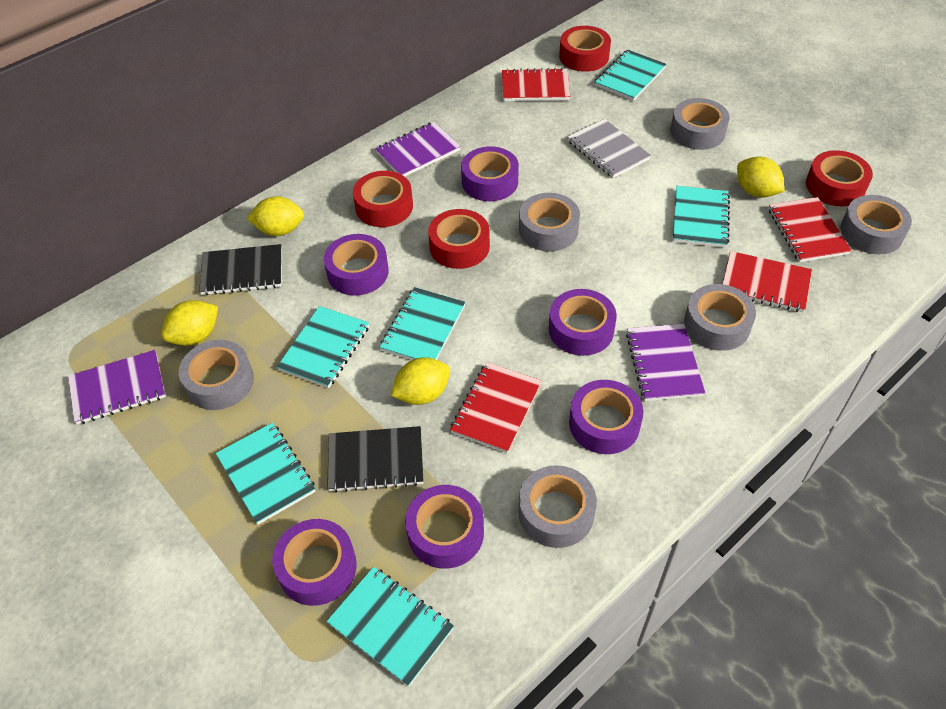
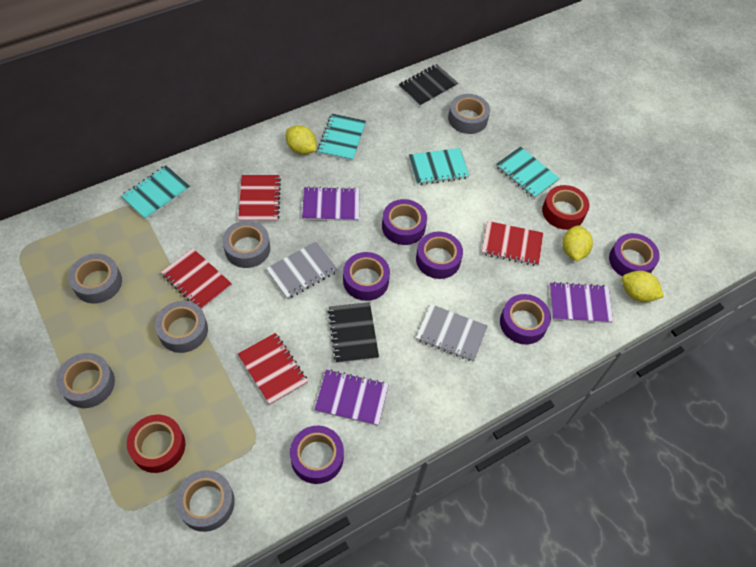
grey notebook: 1 -> 2
red tape: 4 -> 2
turquoise notebook: 6 -> 4
yellow lemon: 4 -> 3

